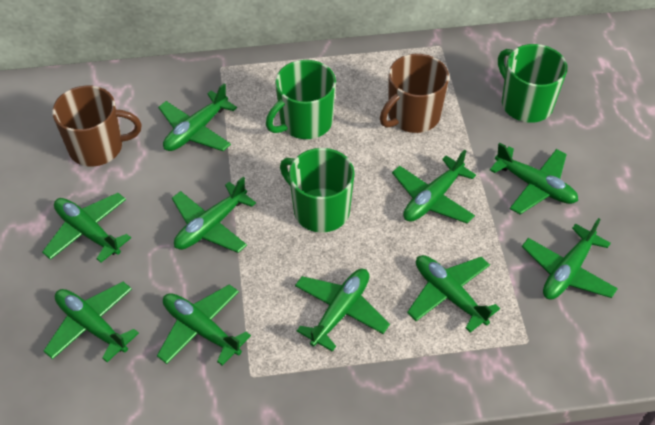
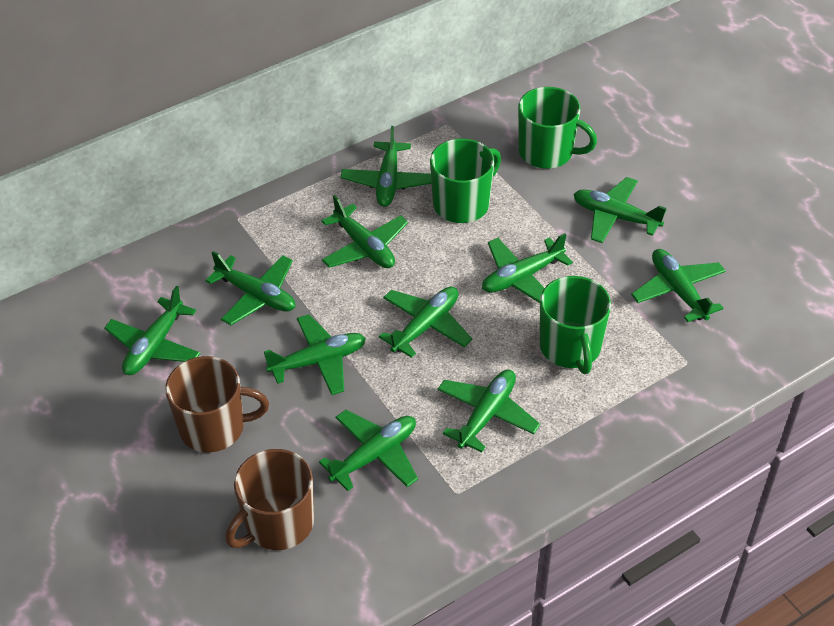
green plane: 10 -> 11

